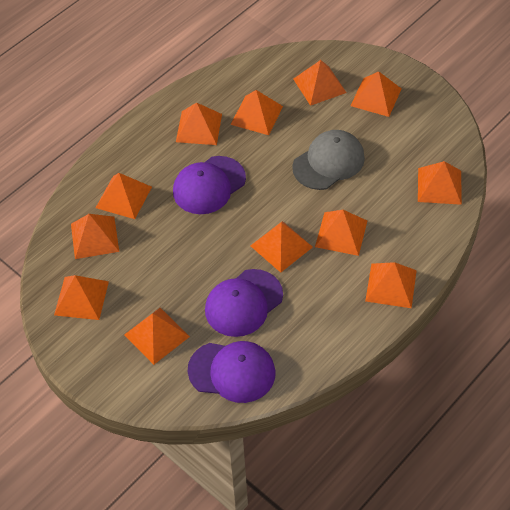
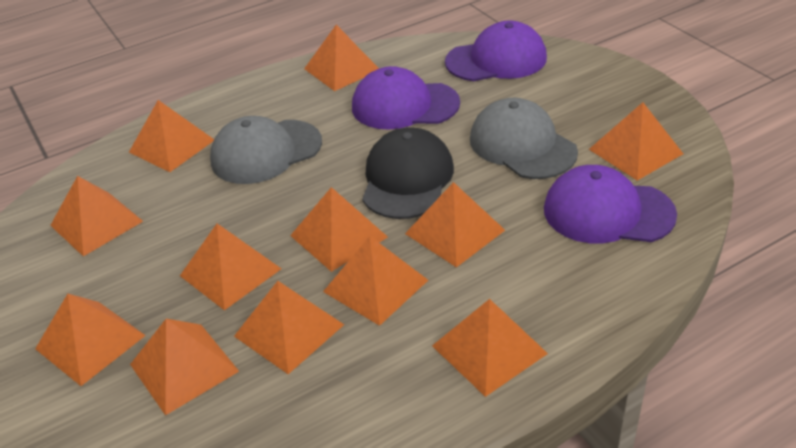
black cap: 0 -> 1
grey cap: 1 -> 2

